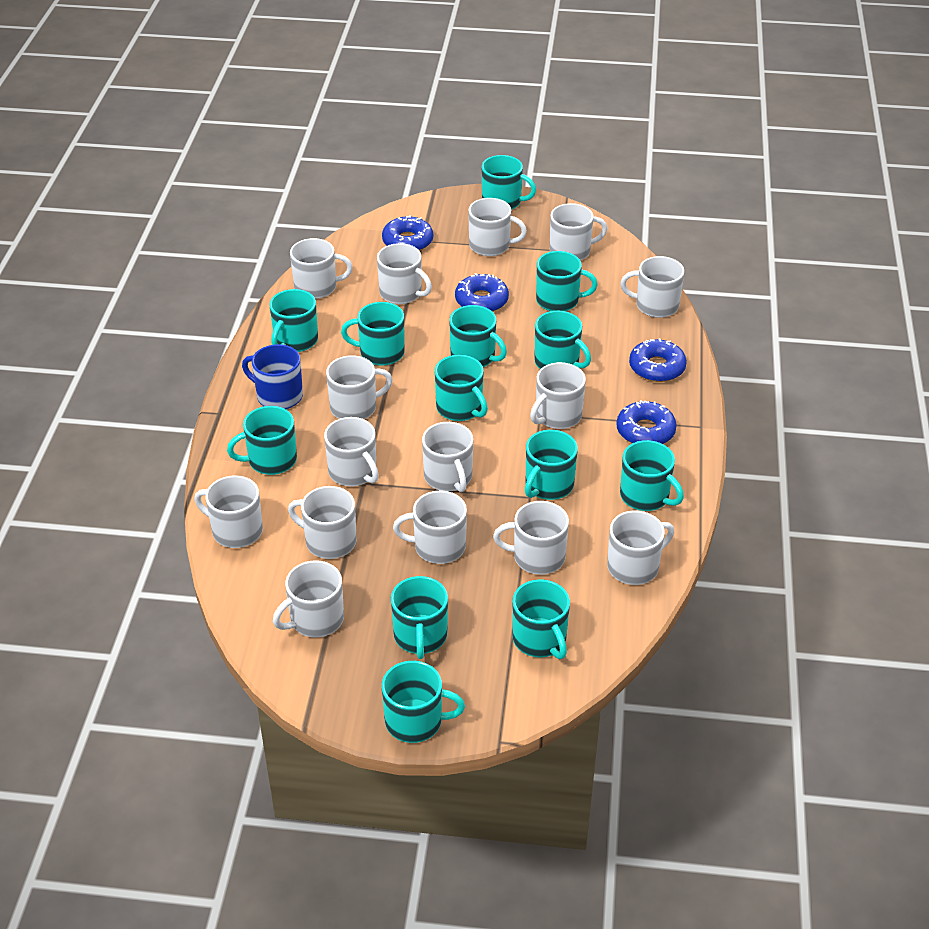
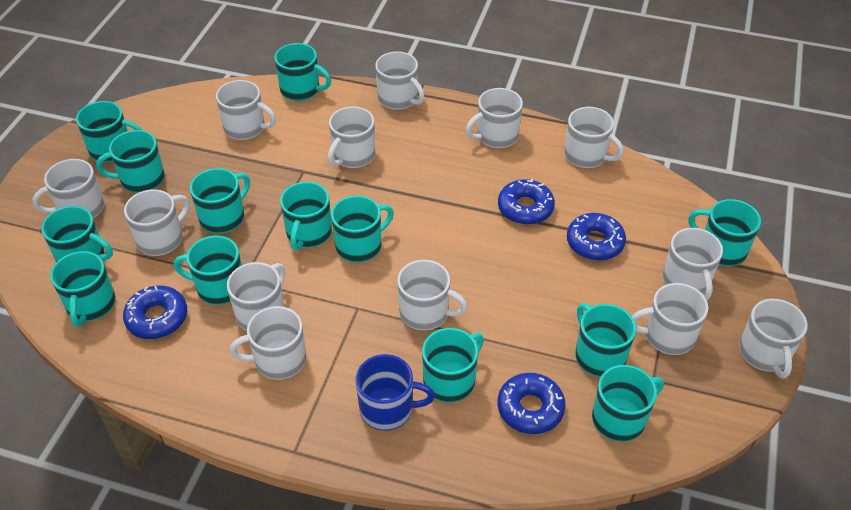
white mug: 15 -> 13

